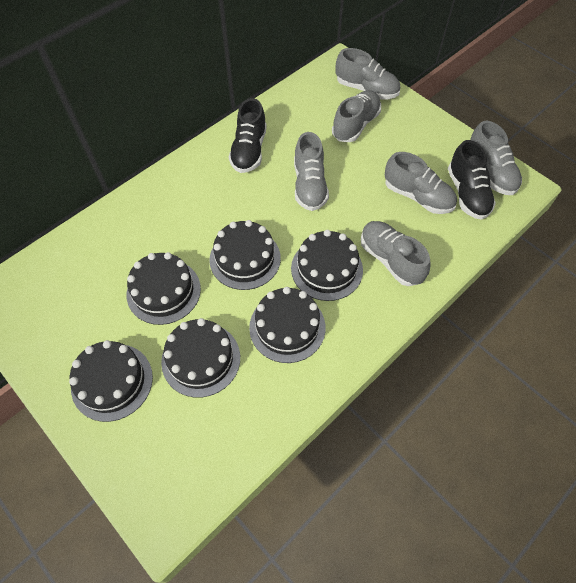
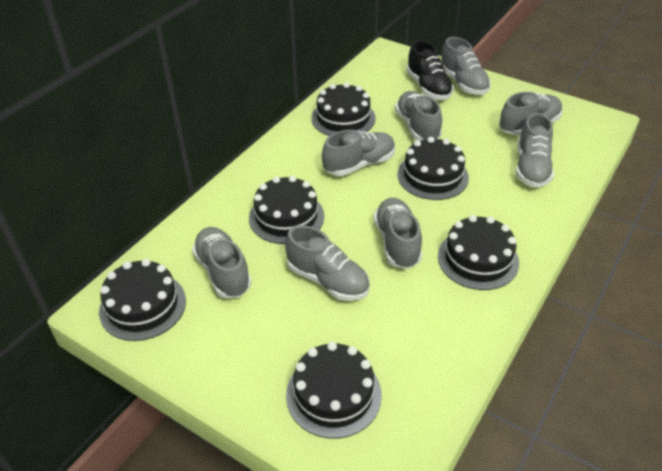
black shoe: 2 -> 1
grey shoe: 6 -> 8

